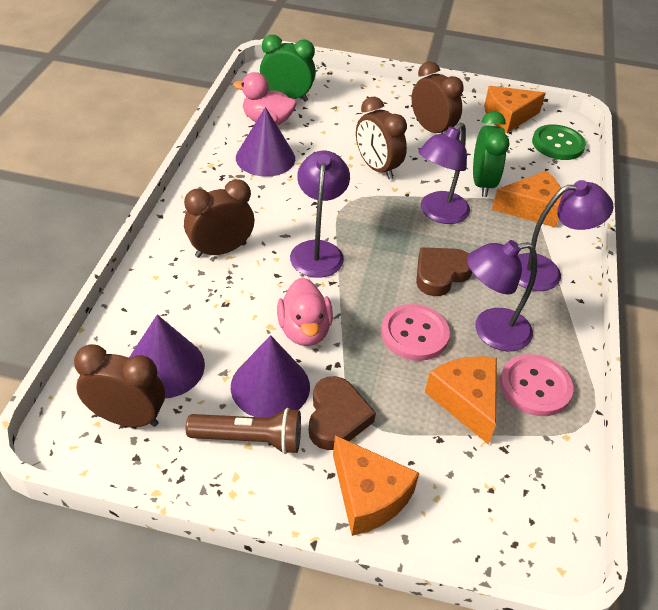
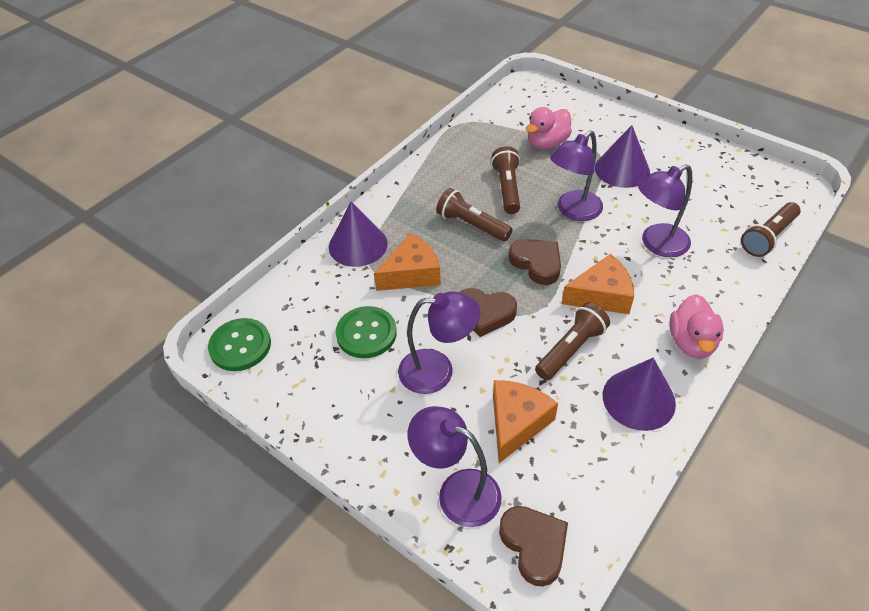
brown clock: 4 -> 0
brown flashlight: 1 -> 4
brown heart: 2 -> 3
green button: 1 -> 2
green clock: 2 -> 0
orange cheese: 4 -> 3
pink button: 2 -> 0

